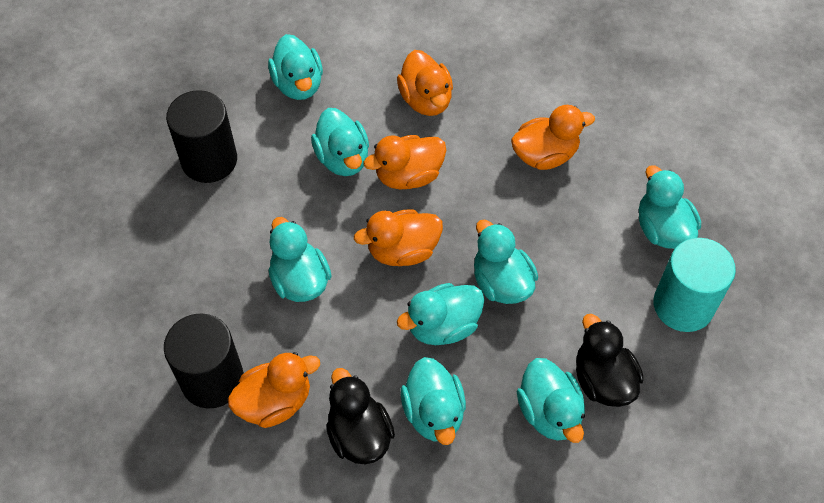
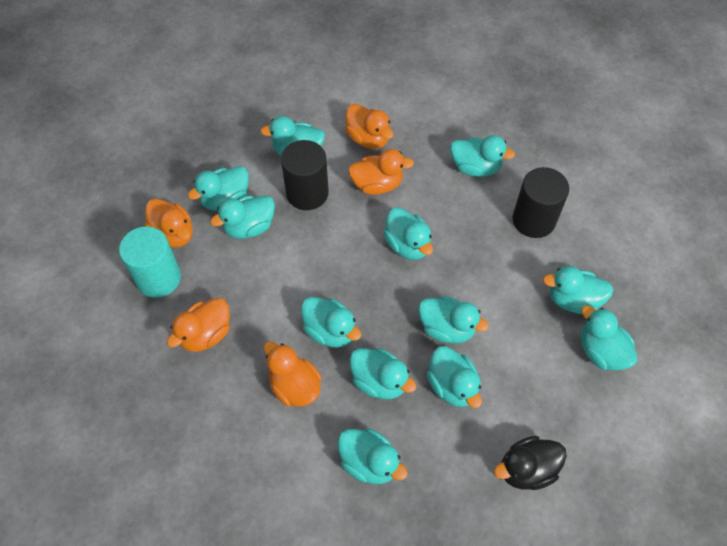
black duck: 2 -> 1
turquoise duck: 8 -> 12

